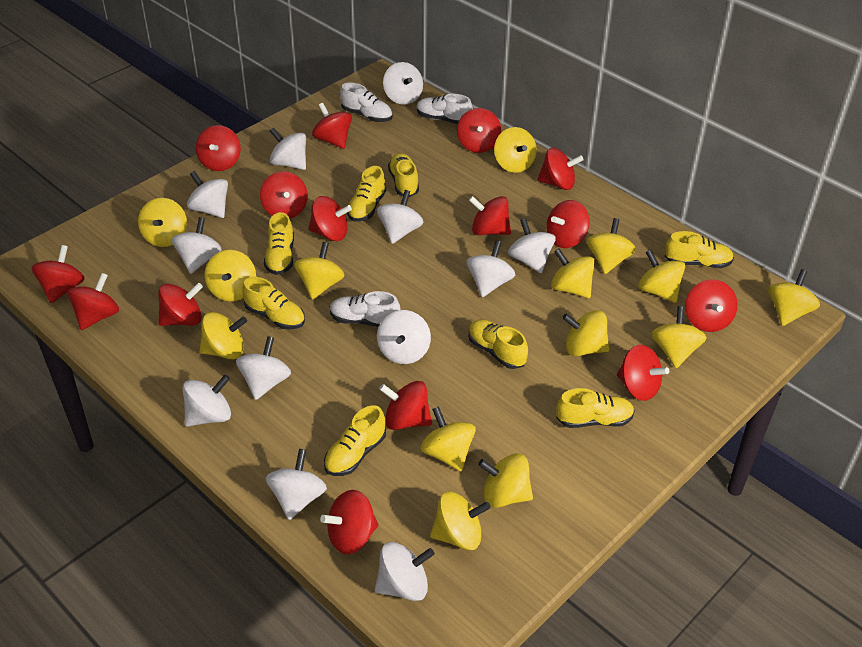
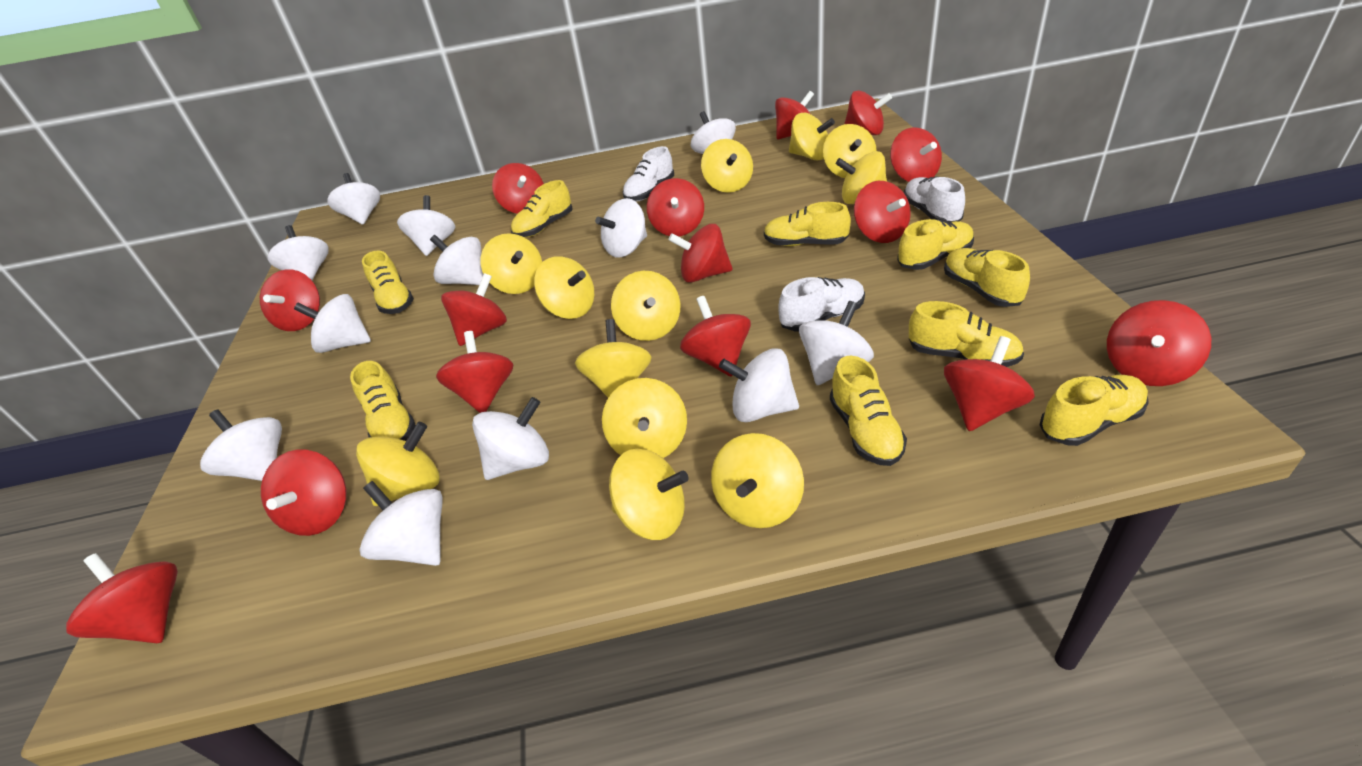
yellow shoe: 8 -> 9
yellow spinning top: 14 -> 12

